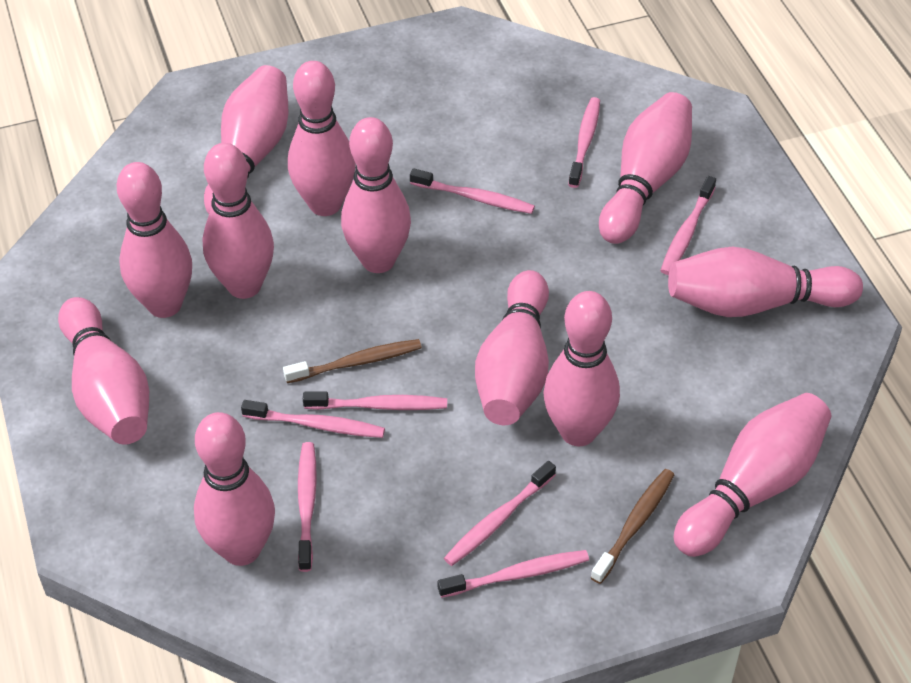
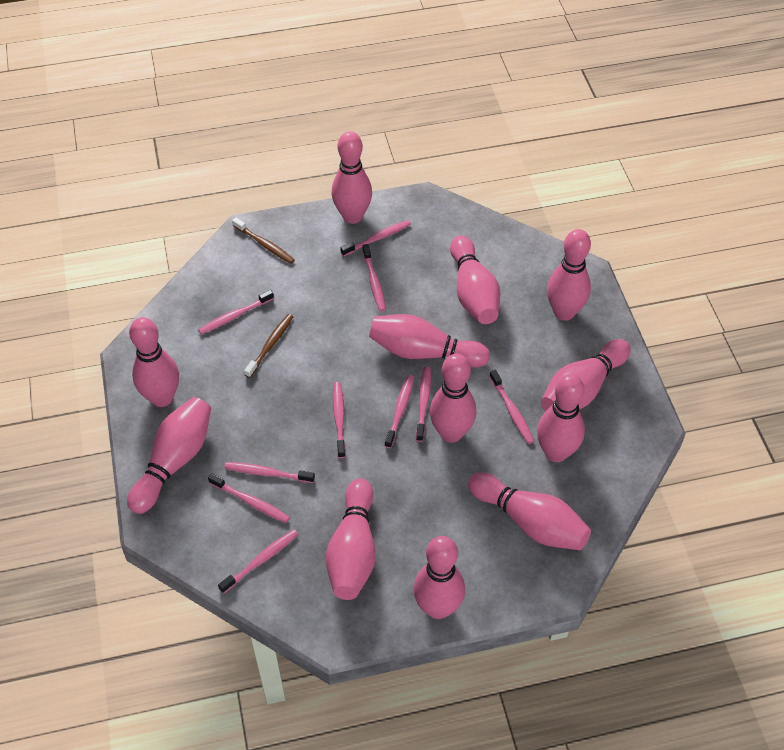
pink toothbrush: 8 -> 10

